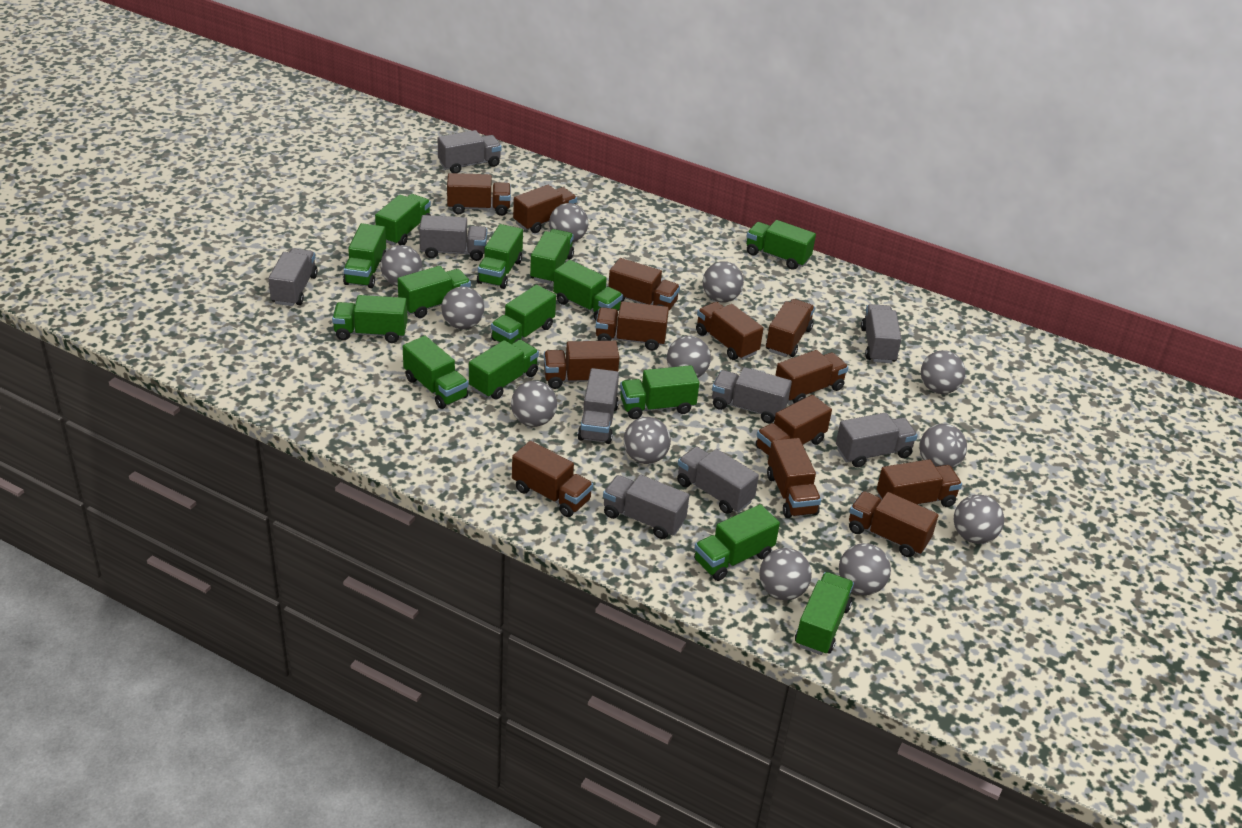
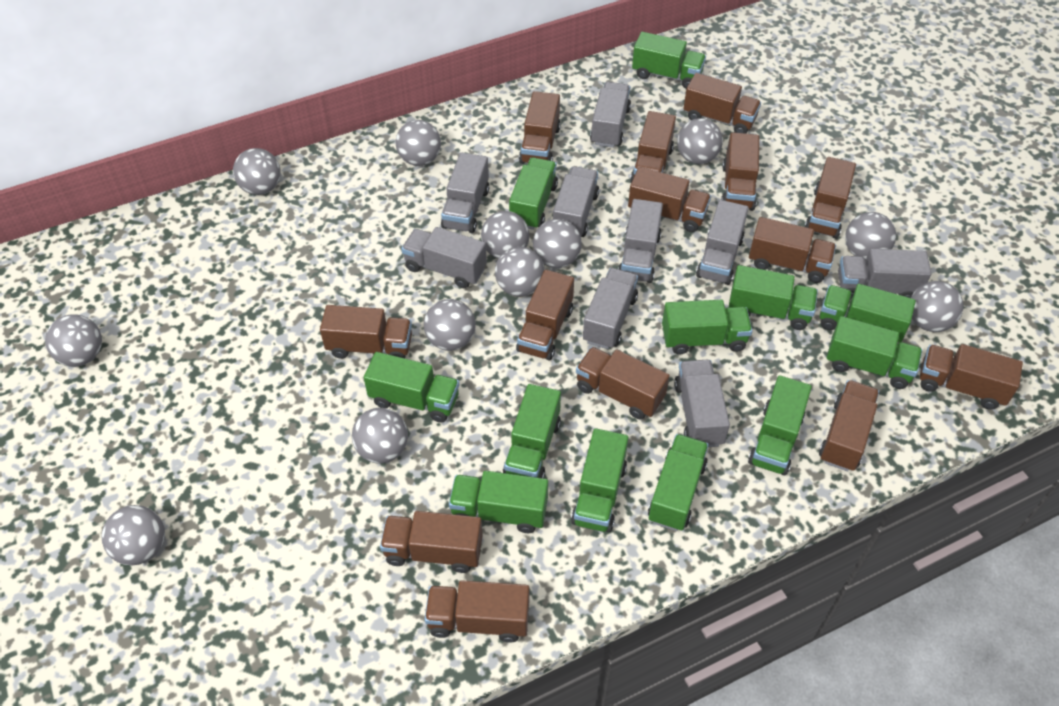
brown truck: 13 -> 14
green truck: 14 -> 12

